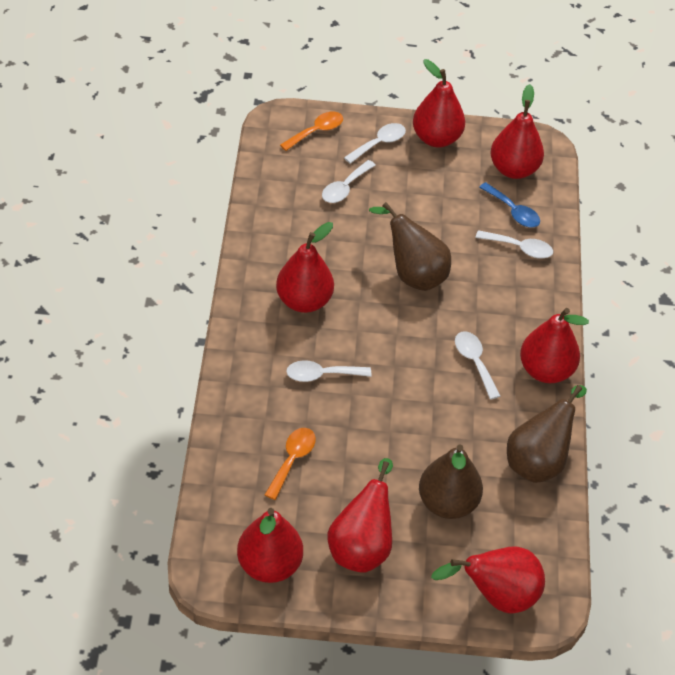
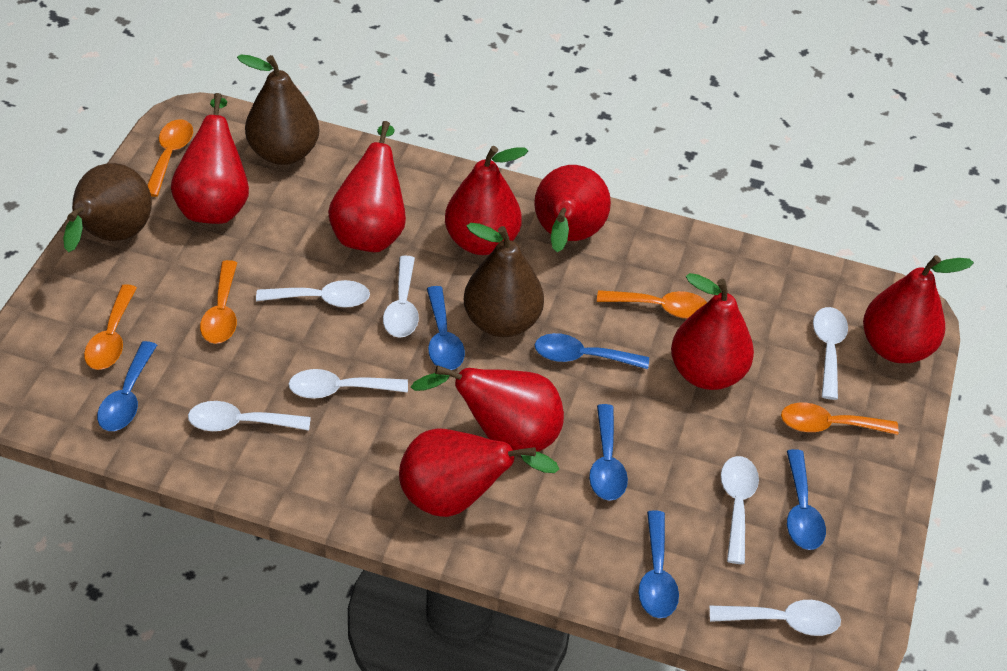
blue spoon: 1 -> 6
orange spoon: 2 -> 5
red pear: 7 -> 8
white spoon: 5 -> 7

